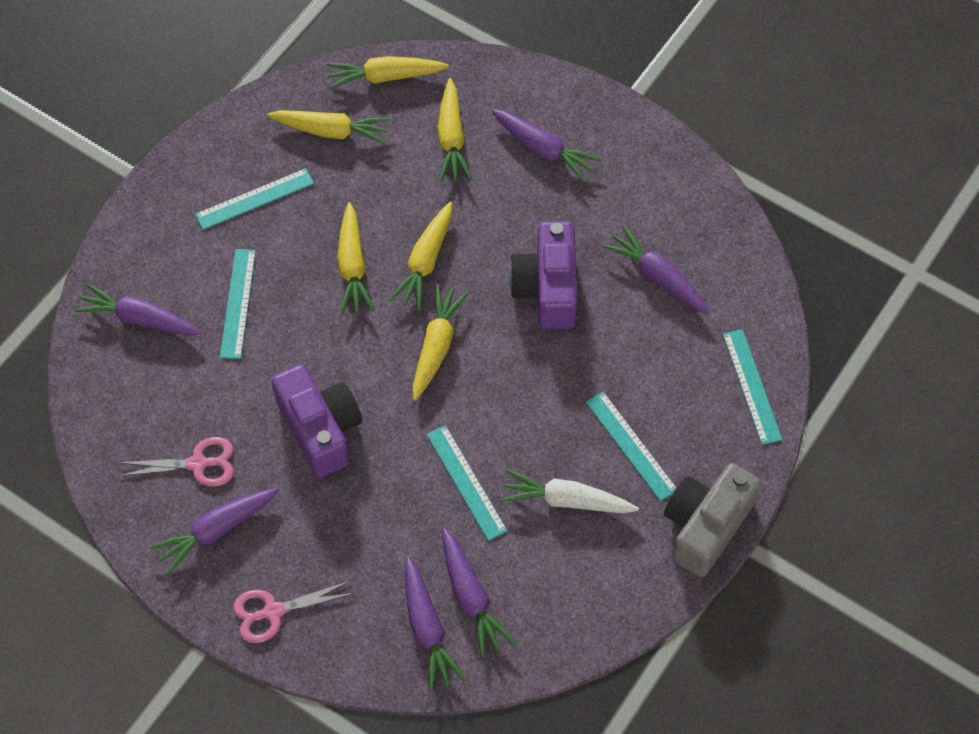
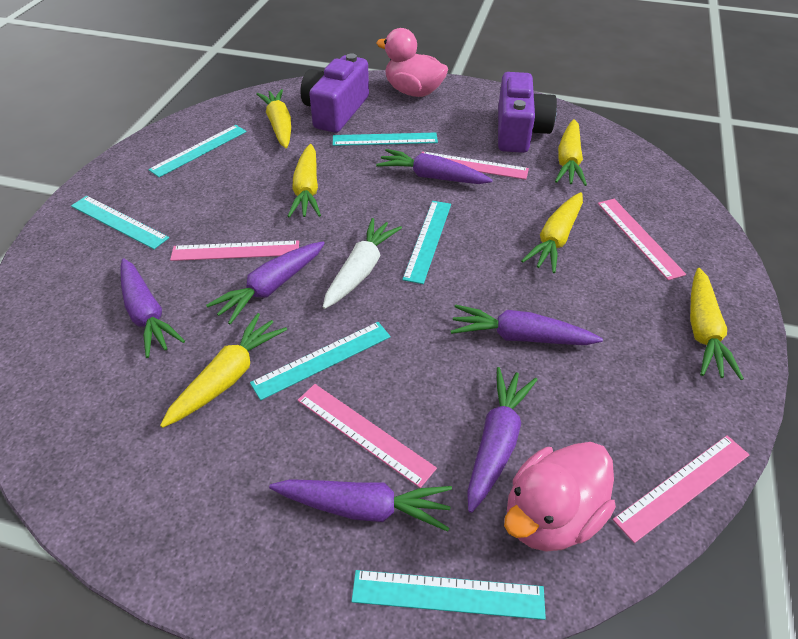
grey camera: 1 -> 0
pink duck: 0 -> 2
pink ruler: 0 -> 5
pink scissors: 2 -> 0
turquoise ruler: 5 -> 6

